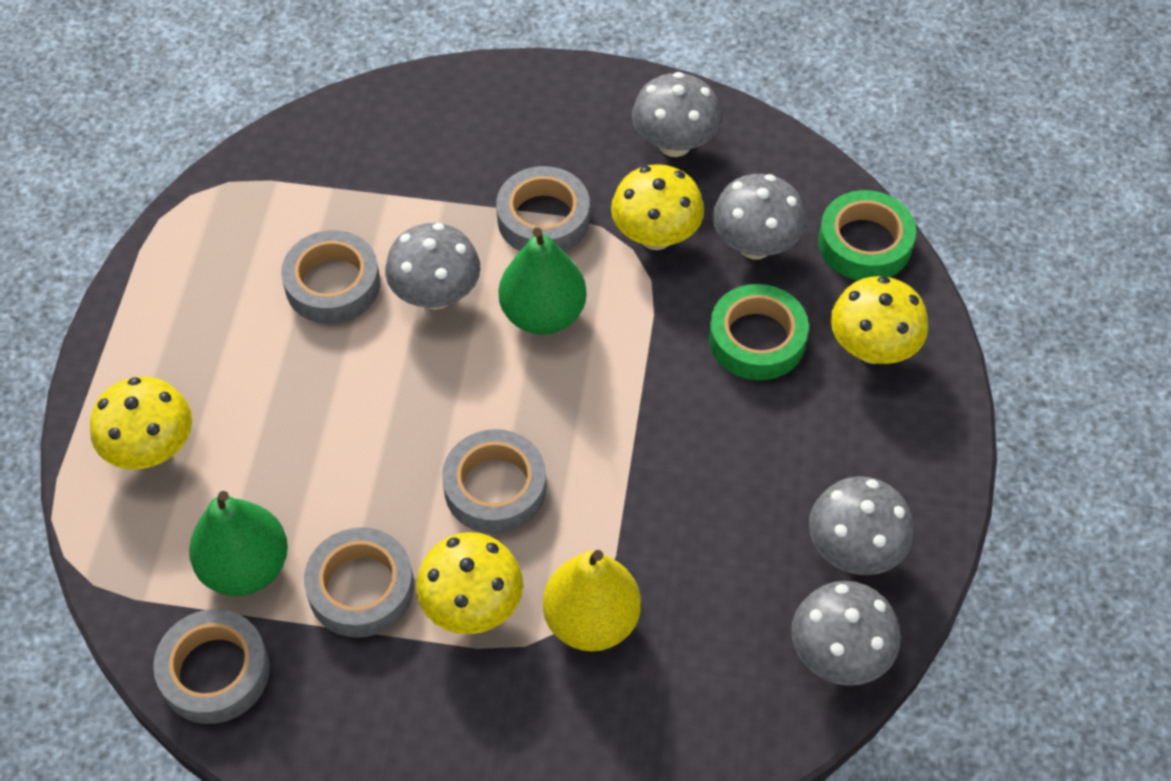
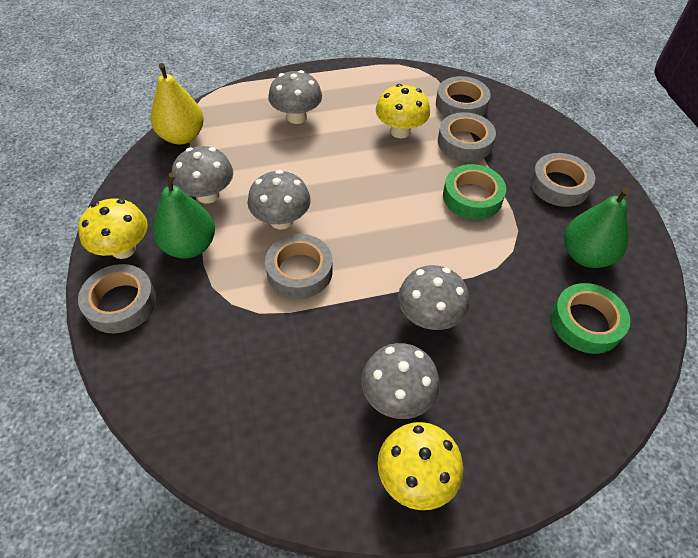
yellow mushroom: 4 -> 3

